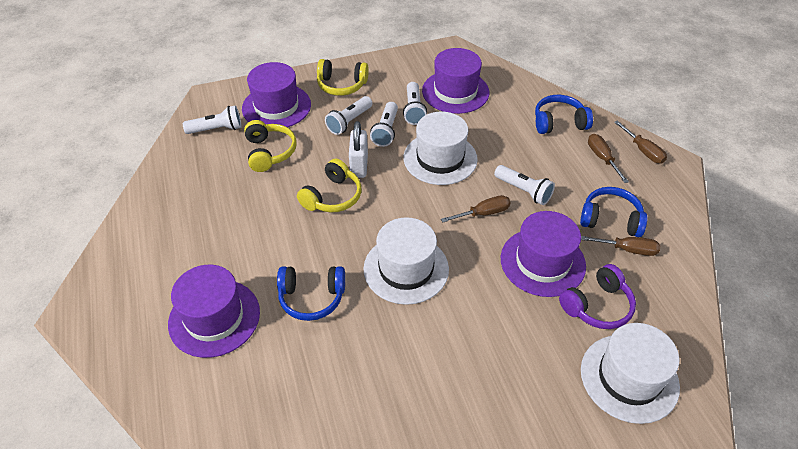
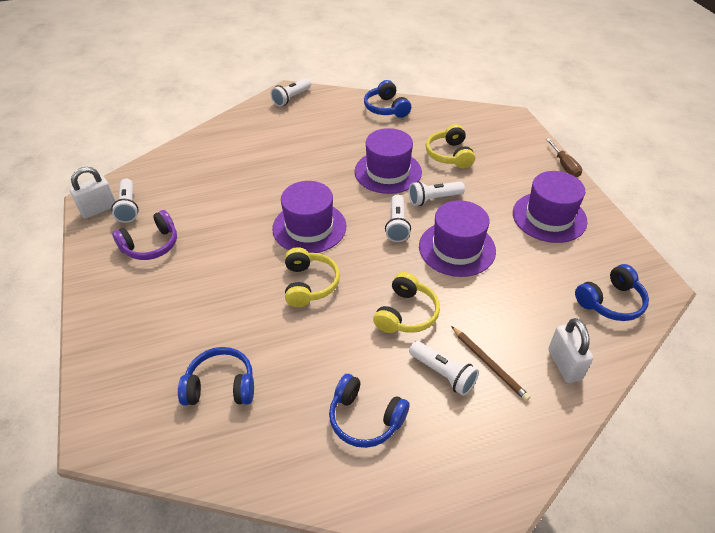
blue headphones: 3 -> 4
brown pencil: 0 -> 1
brown screwdriver: 4 -> 1
white hat: 3 -> 0
white padlock: 1 -> 2

